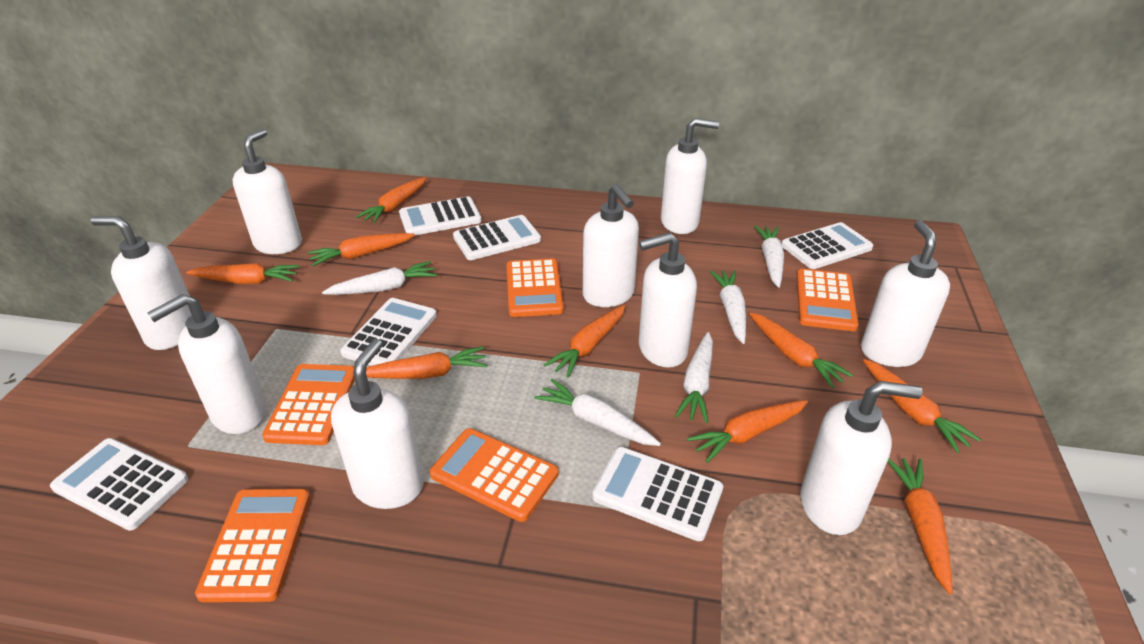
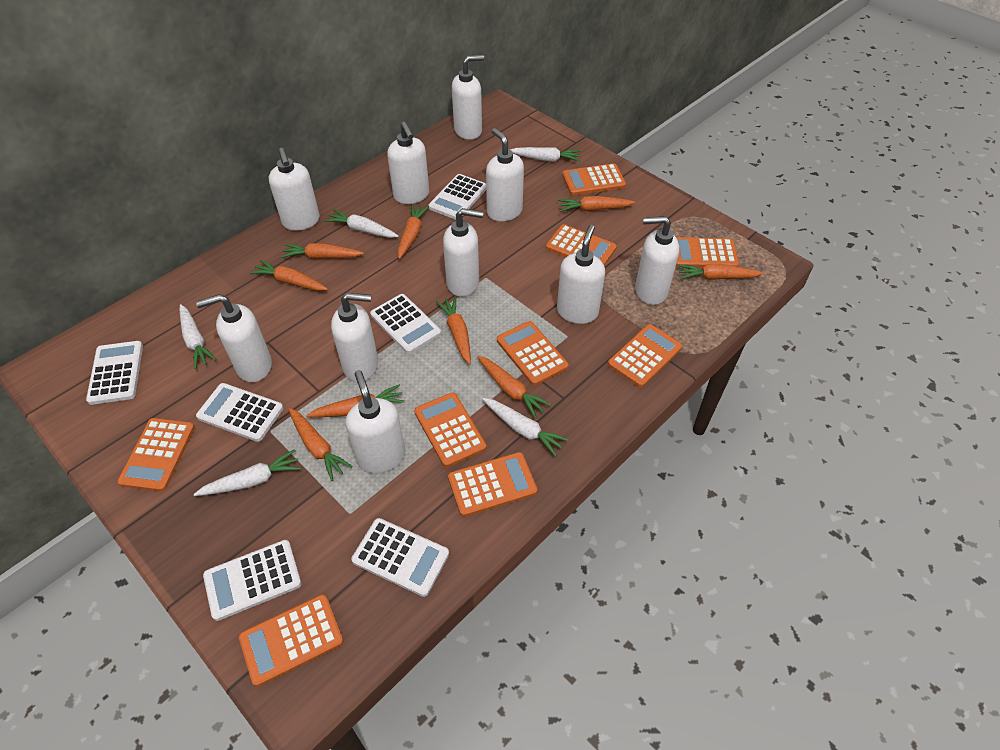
orange calculator: 5 -> 9
white soap dispenser: 9 -> 10

